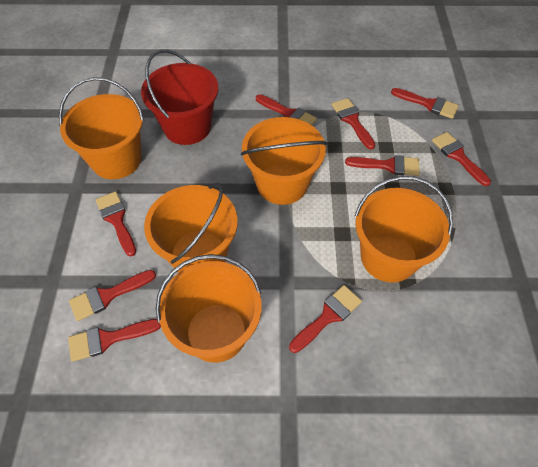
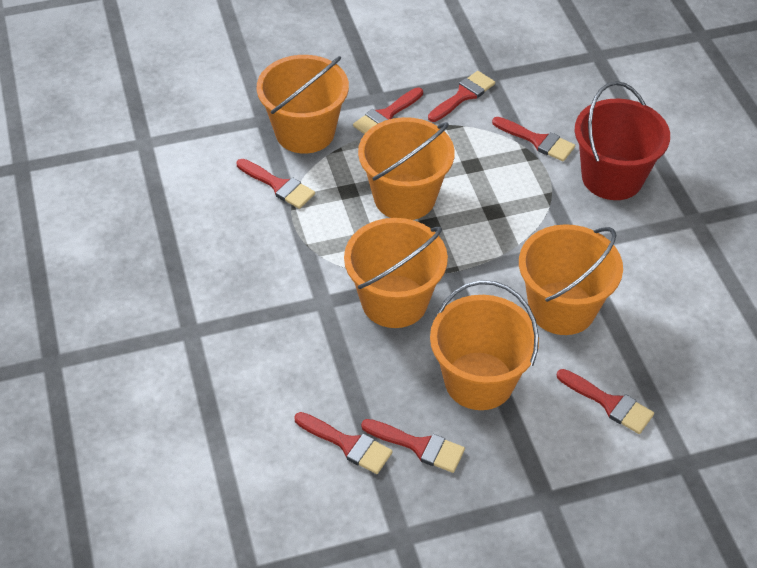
red brush: 9 -> 7

